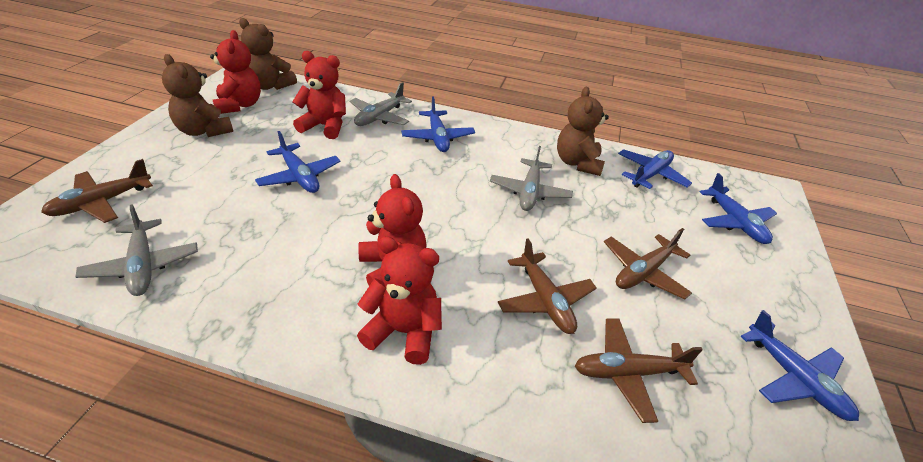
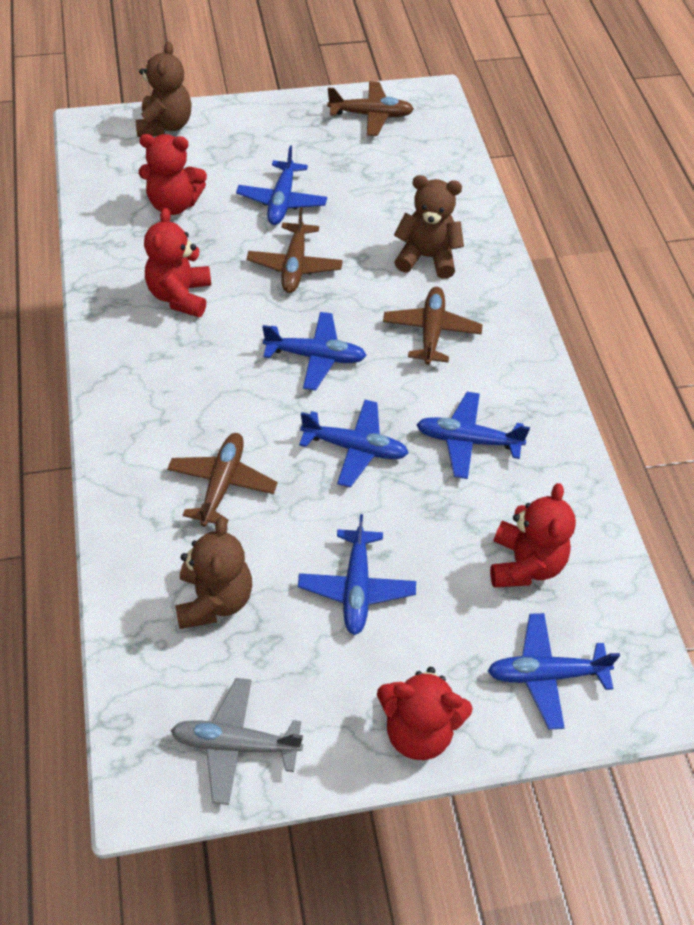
blue plane: 5 -> 6
grey plane: 3 -> 1

